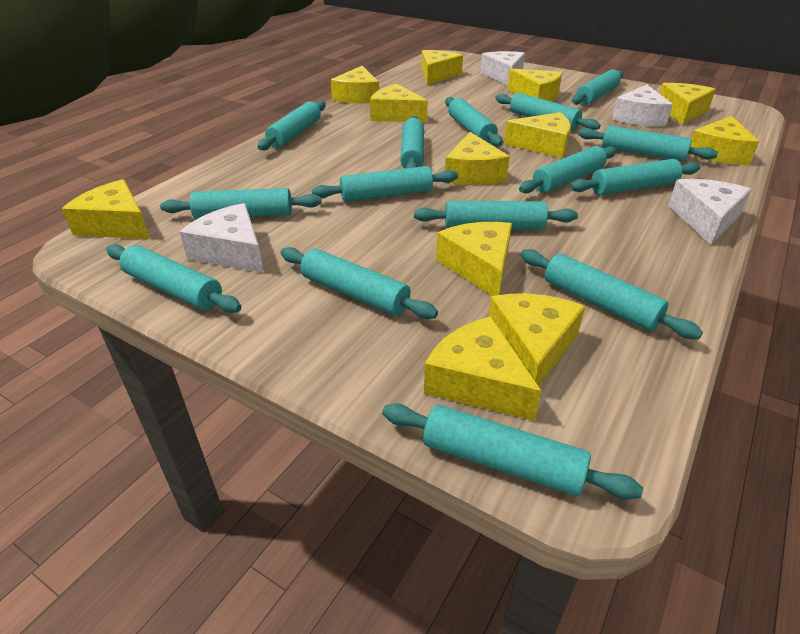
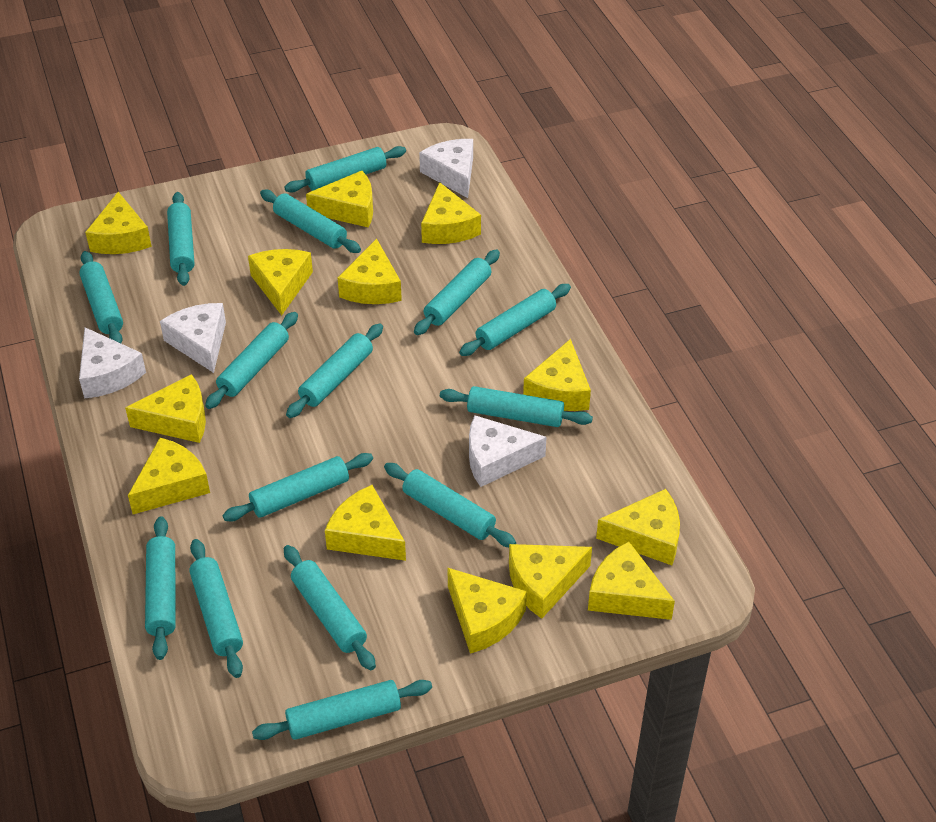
yellow cheese: 12 -> 13

